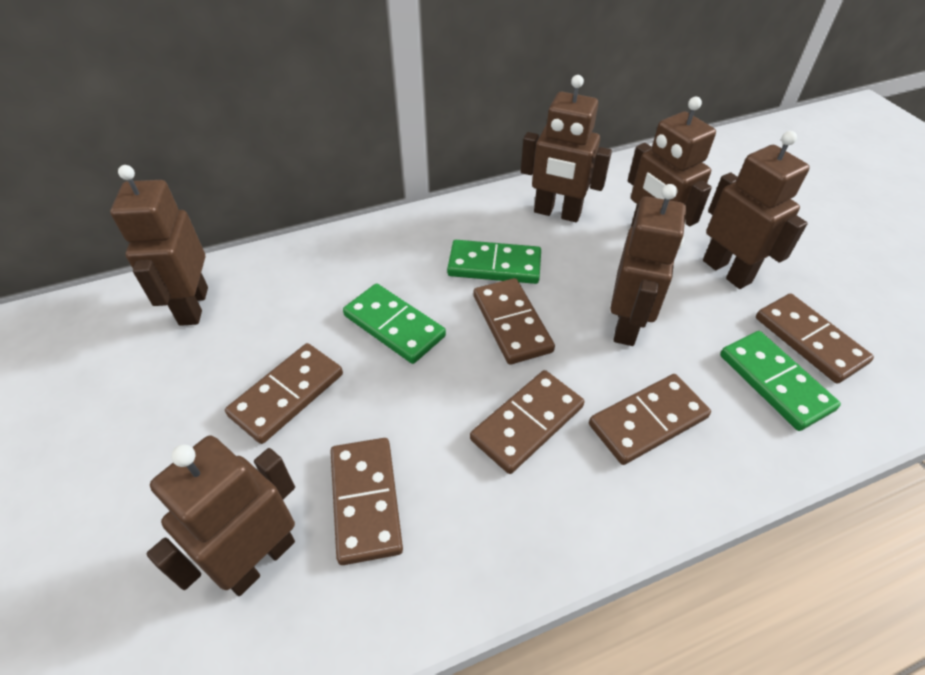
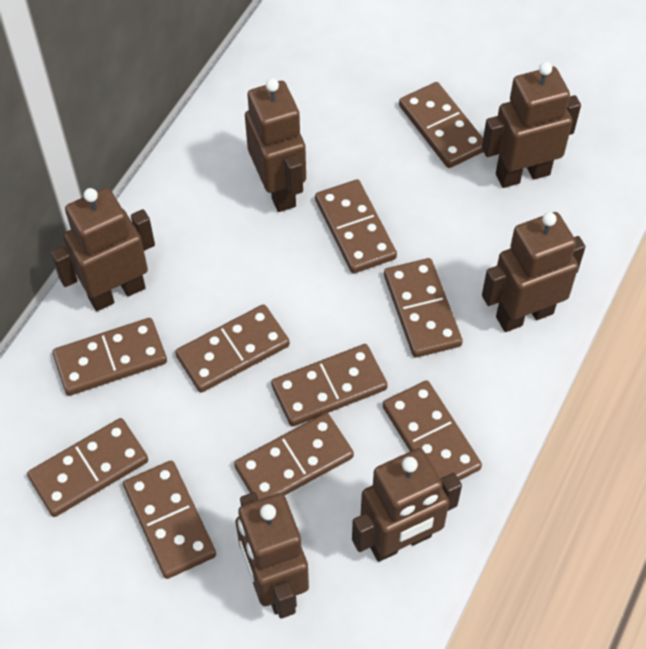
brown domino: 6 -> 10
green domino: 3 -> 0

